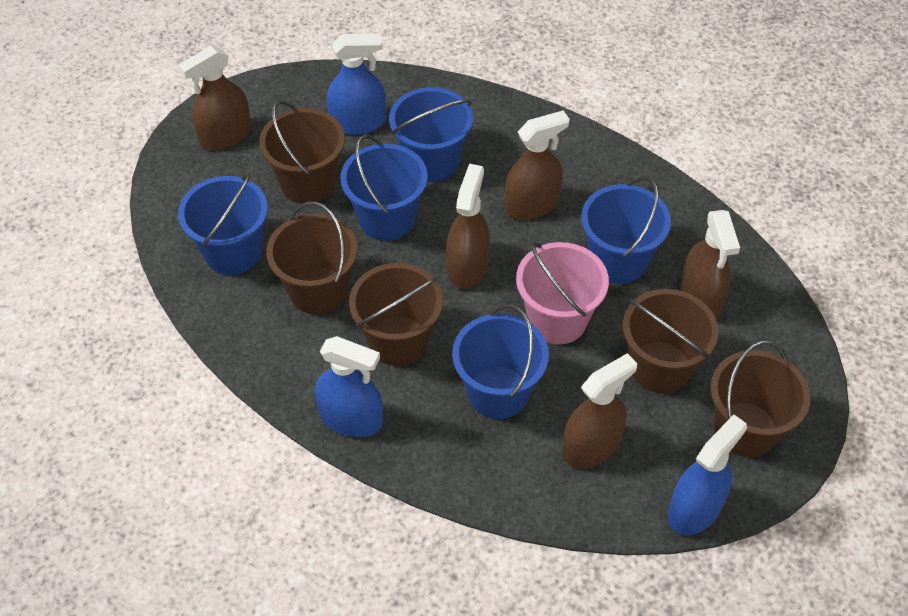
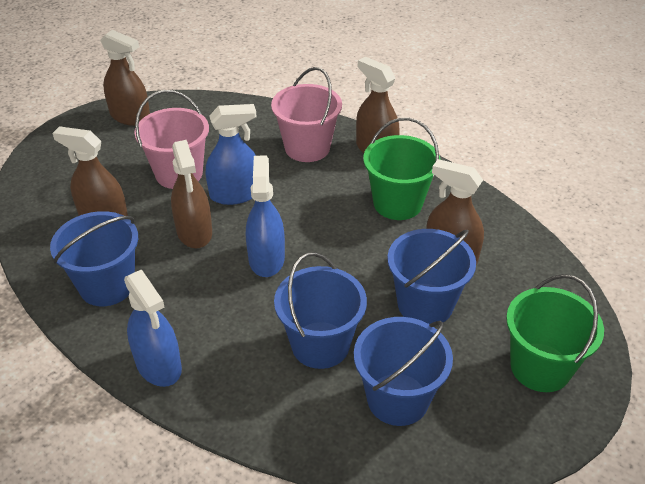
blue bucket: 5 -> 4
brown bucket: 5 -> 0
green bucket: 0 -> 2
pink bucket: 1 -> 2

